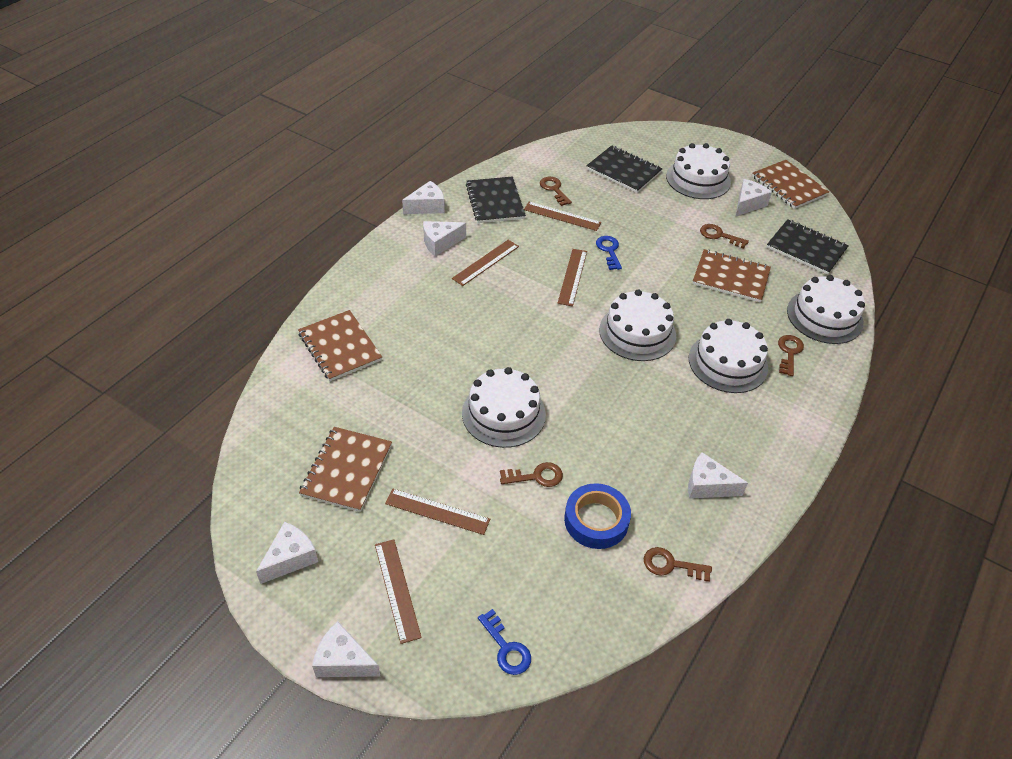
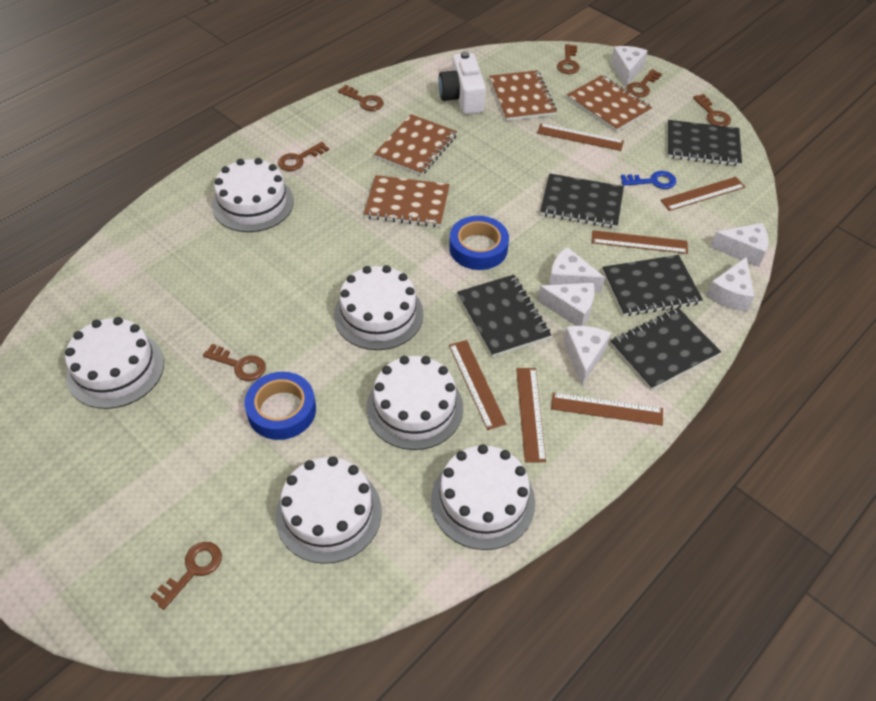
black notebook: 3 -> 5
blue key: 2 -> 1
blue tape: 1 -> 2
brown key: 5 -> 7
brown ruler: 5 -> 6
white cake: 5 -> 6
white camera: 0 -> 1

